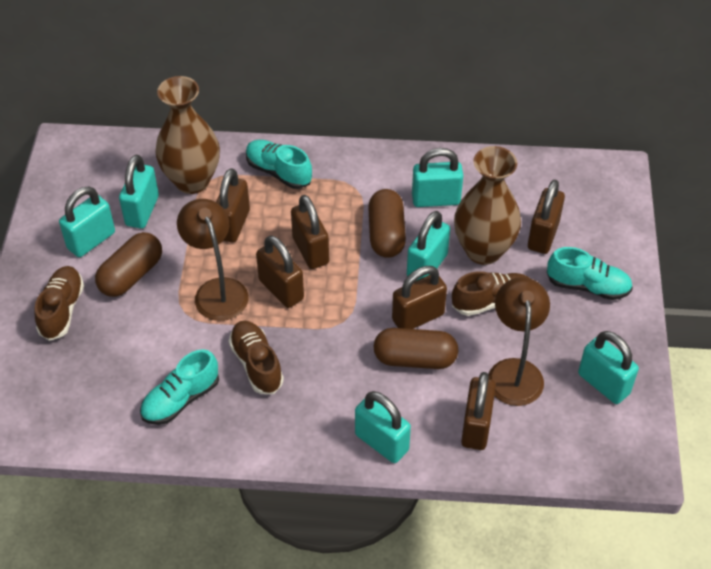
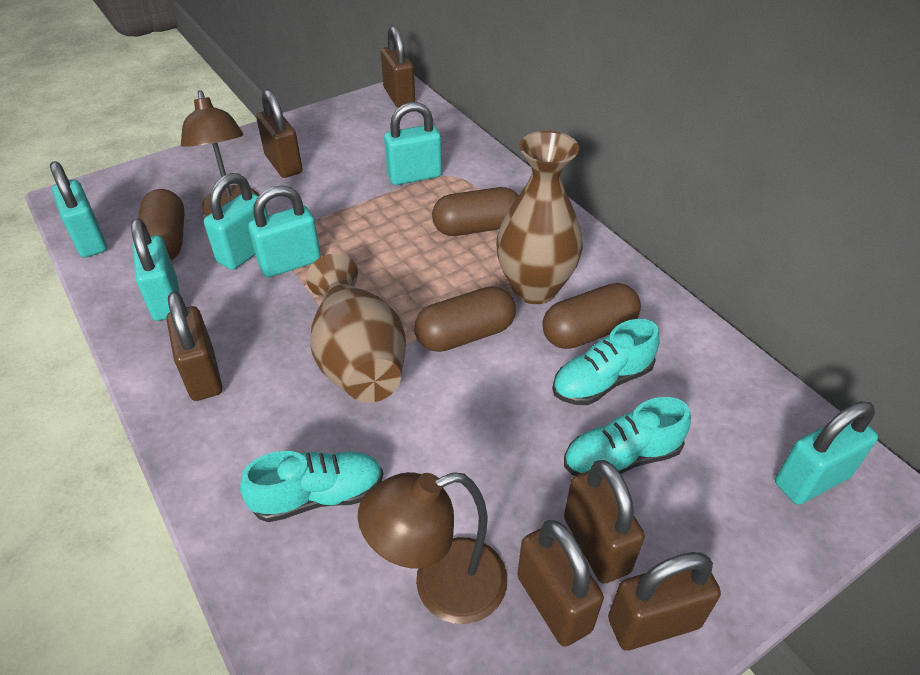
brown capsule: 3 -> 4
brown shoe: 3 -> 0

